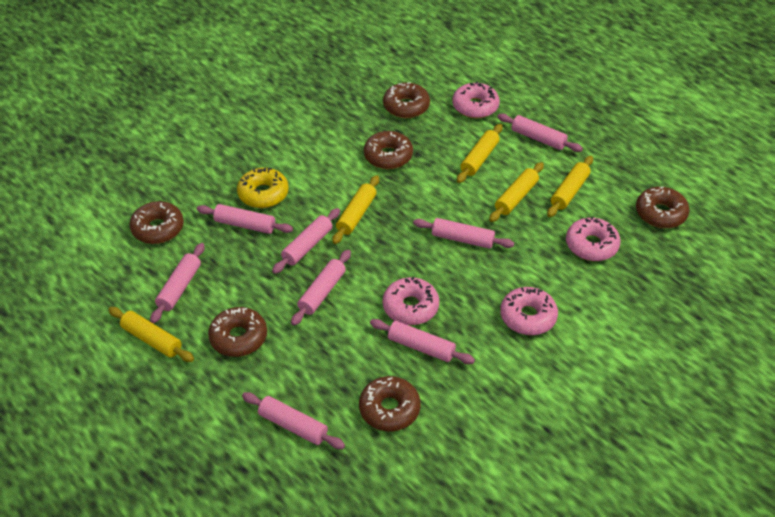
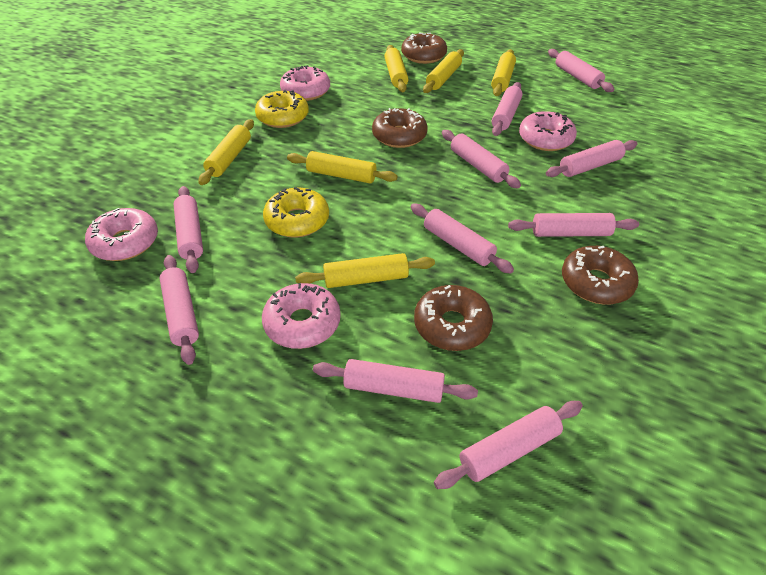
brown donut: 6 -> 4
pink rolling pin: 8 -> 10
yellow donut: 1 -> 2
yellow rolling pin: 5 -> 6

